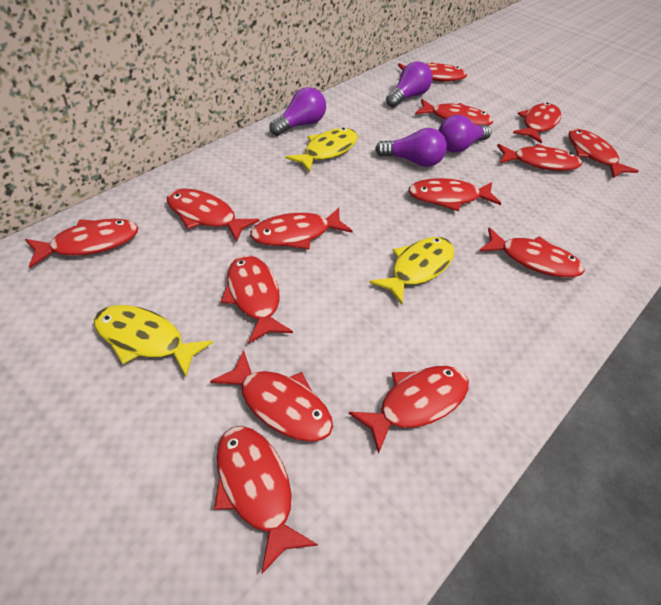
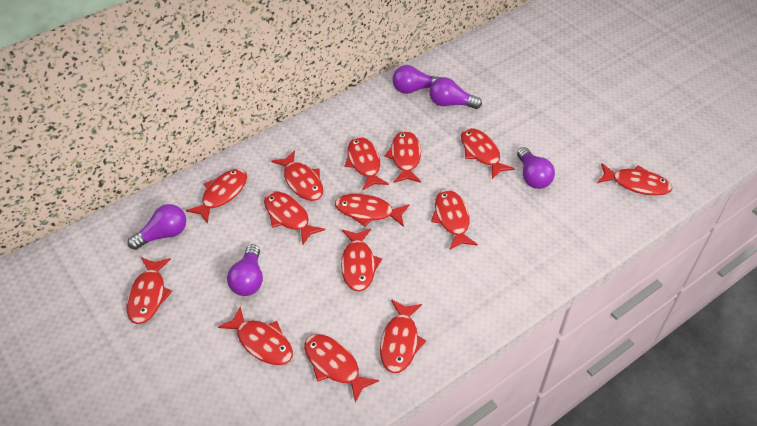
purple light bulb: 4 -> 5
yellow fish: 3 -> 0

